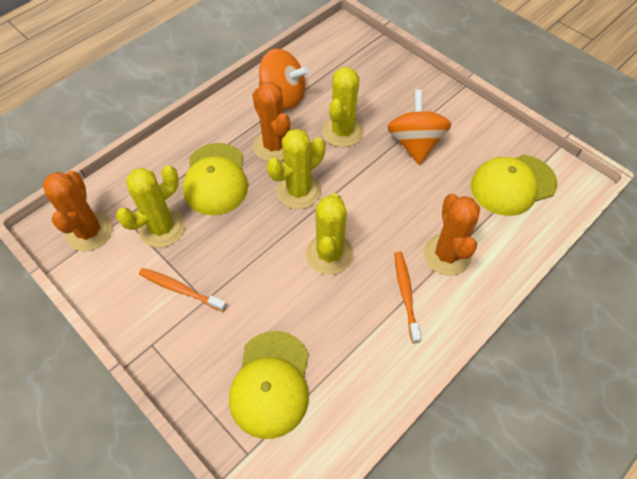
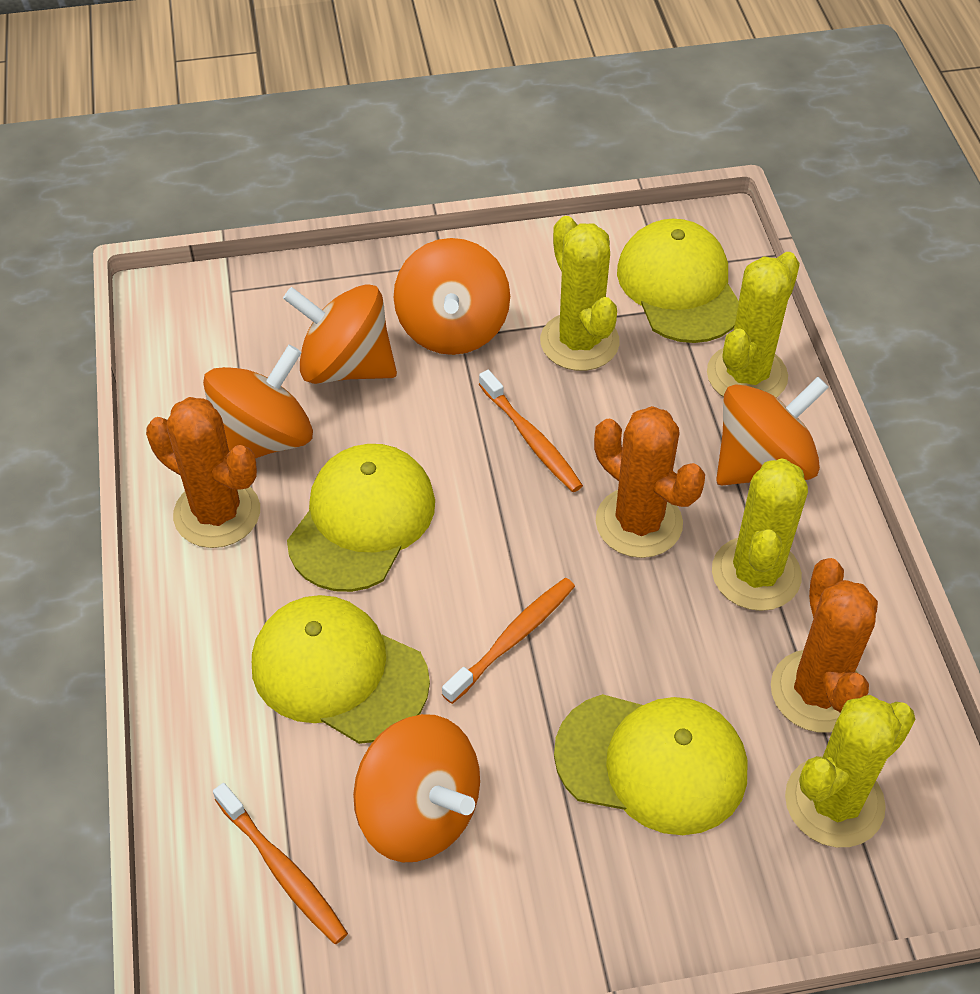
orange spinning top: 2 -> 5
orange toothbrush: 2 -> 3
yellow cap: 3 -> 4

